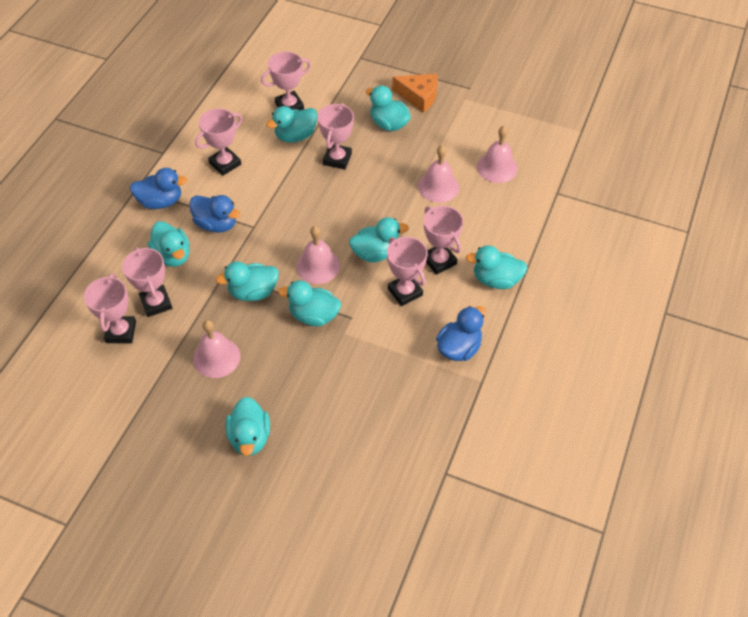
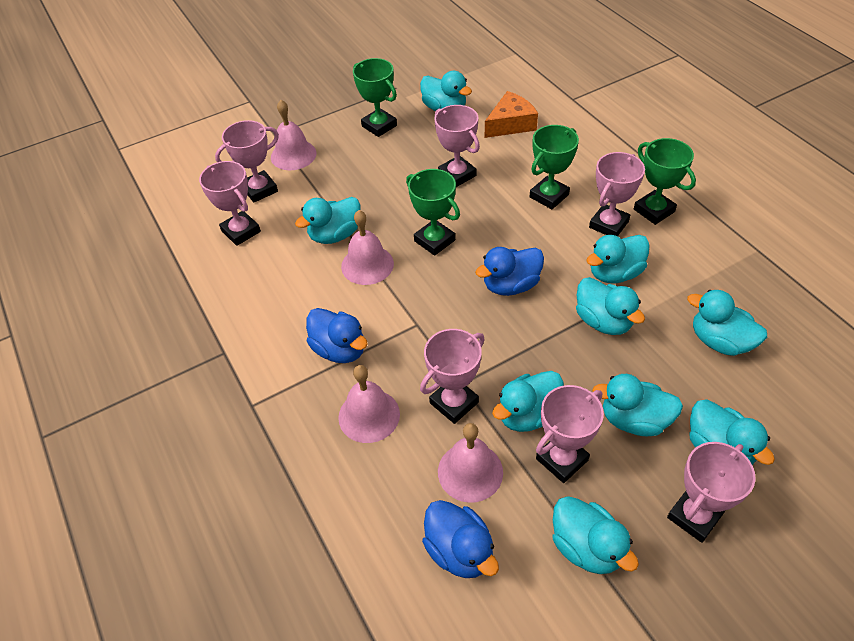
green trophy: 0 -> 4
turquoise duck: 8 -> 9

